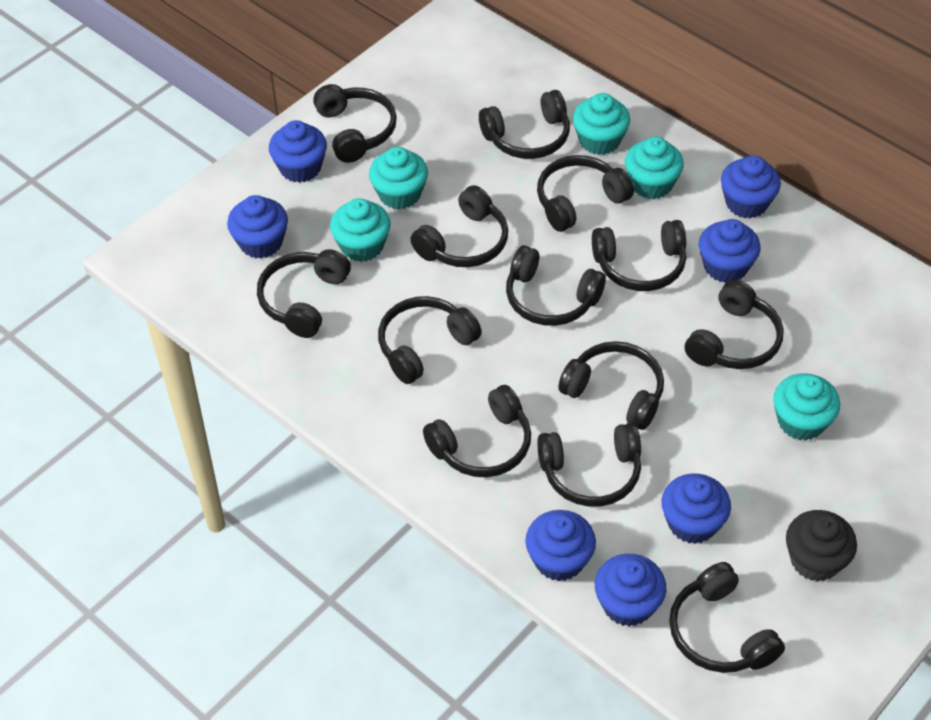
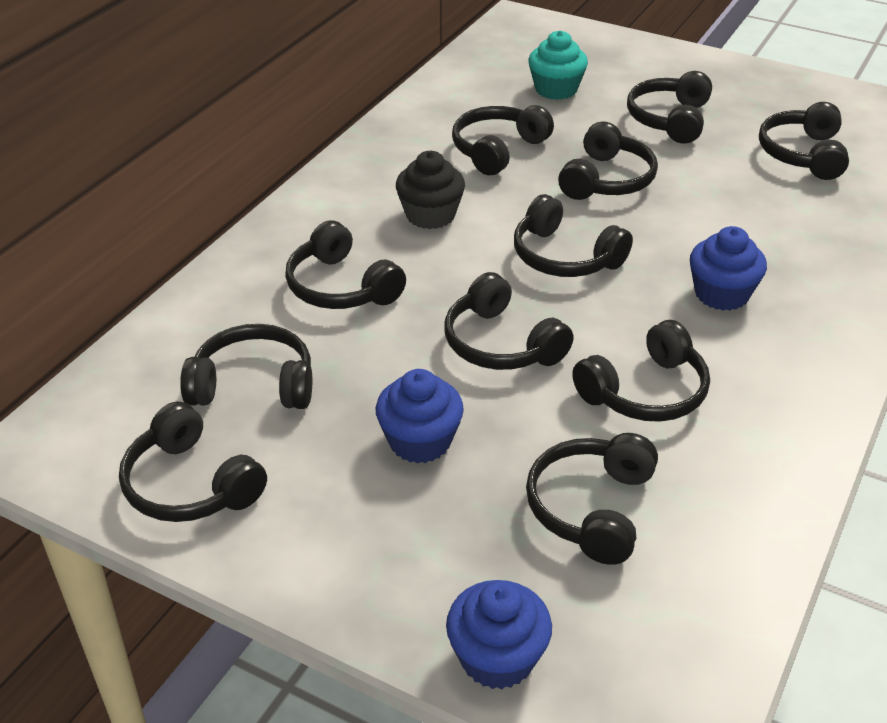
black headphones: 13 -> 11
blue cupcake: 7 -> 3
turquoise cupcake: 5 -> 1

